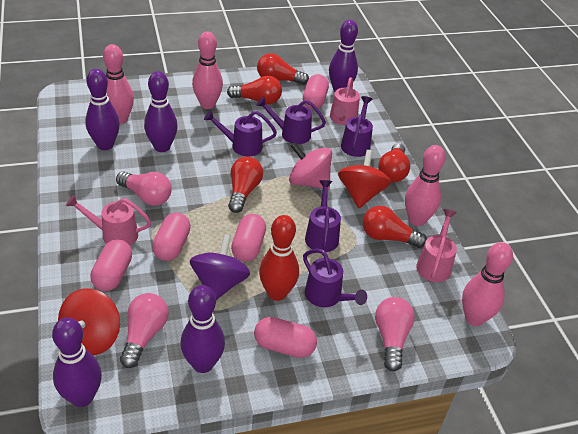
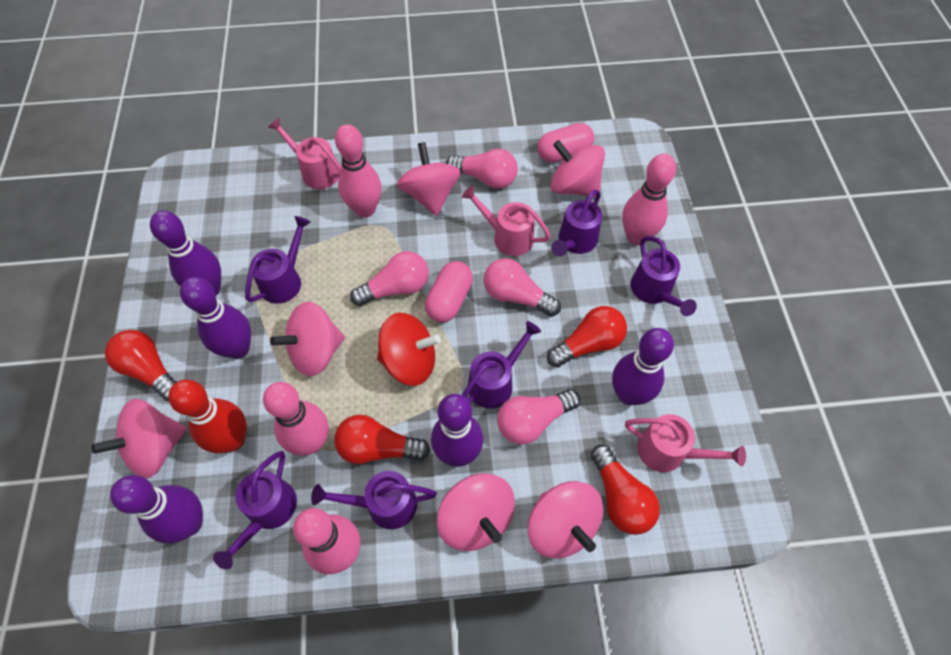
pink capsule: 5 -> 2
pink light bulb: 3 -> 4
pink spinning top: 1 -> 6
purple spinning top: 1 -> 0
purple watering can: 5 -> 6
red light bulb: 5 -> 4
red spinning top: 2 -> 1

